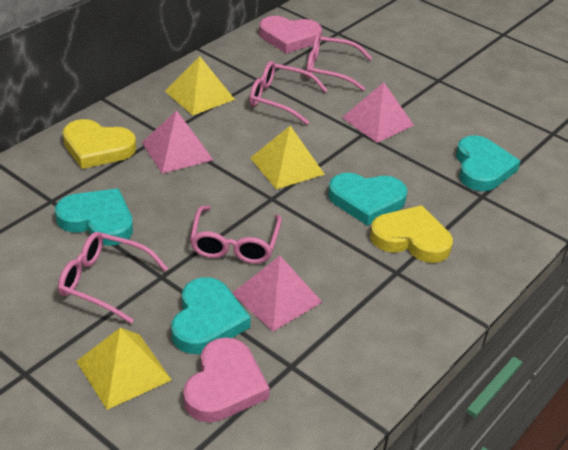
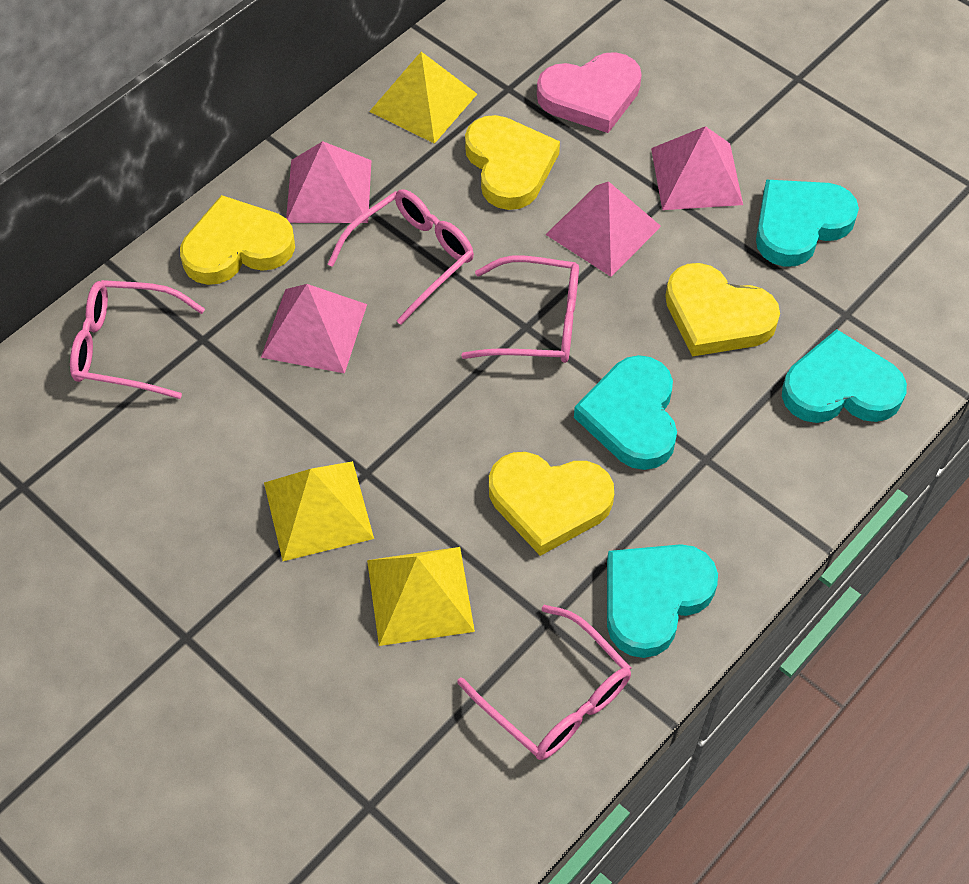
pink heart: 2 -> 1
pink pyramid: 3 -> 4
yellow heart: 2 -> 4

